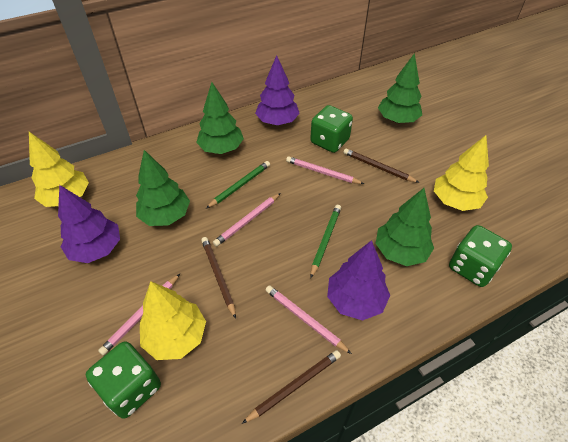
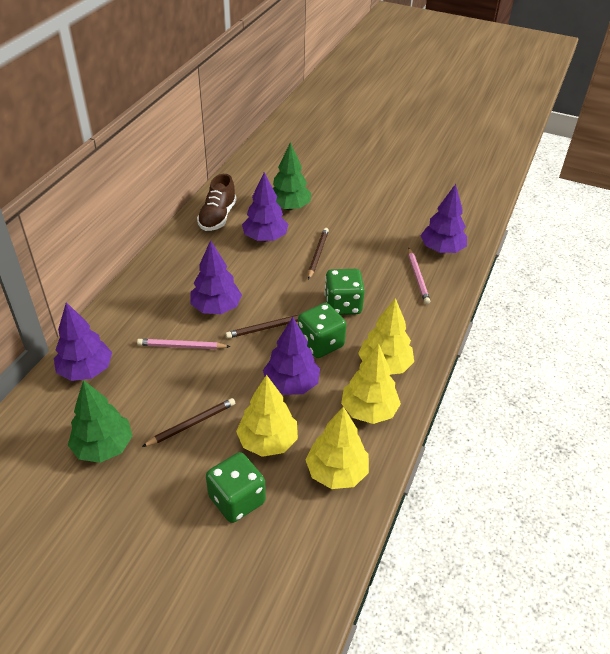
brown shoe: 0 -> 1
green pencil: 2 -> 0
green tree: 4 -> 2
pink pencil: 4 -> 2
purple tree: 3 -> 5
yellow tree: 3 -> 4

